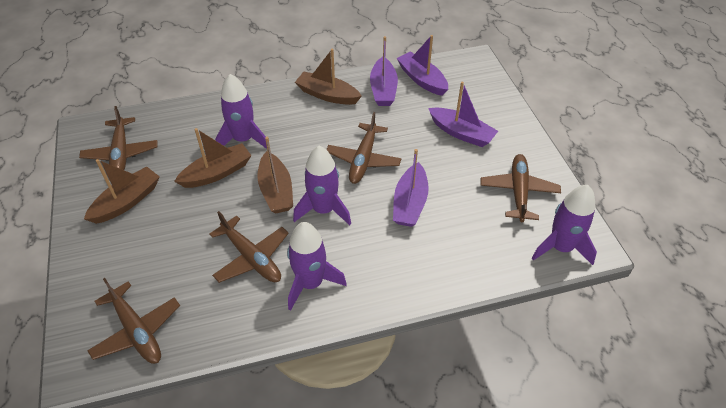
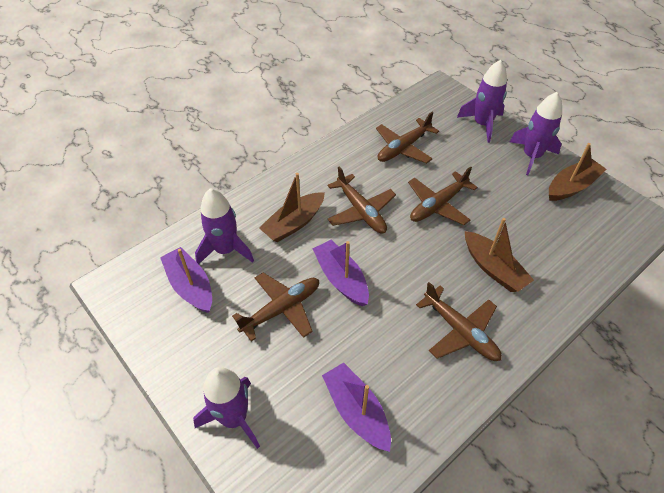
brown boat: 4 -> 3
purple boat: 4 -> 3

